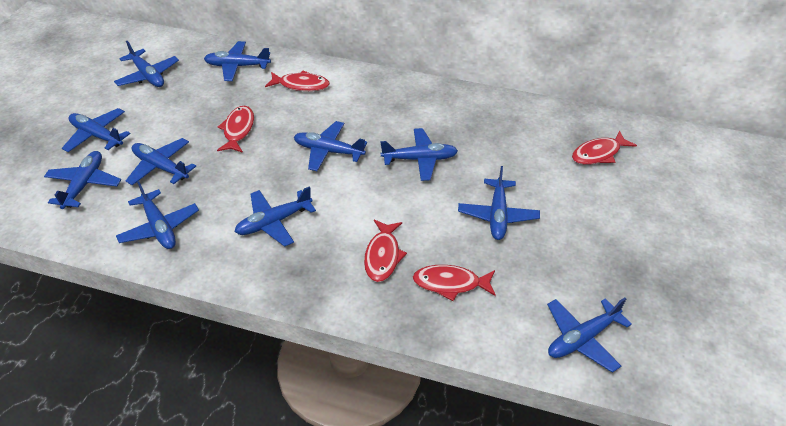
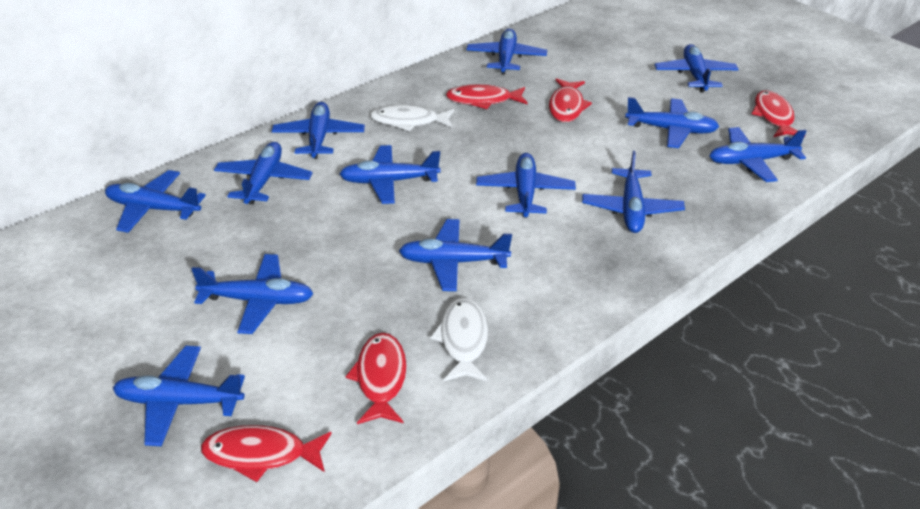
blue plane: 11 -> 13
white fish: 0 -> 2

